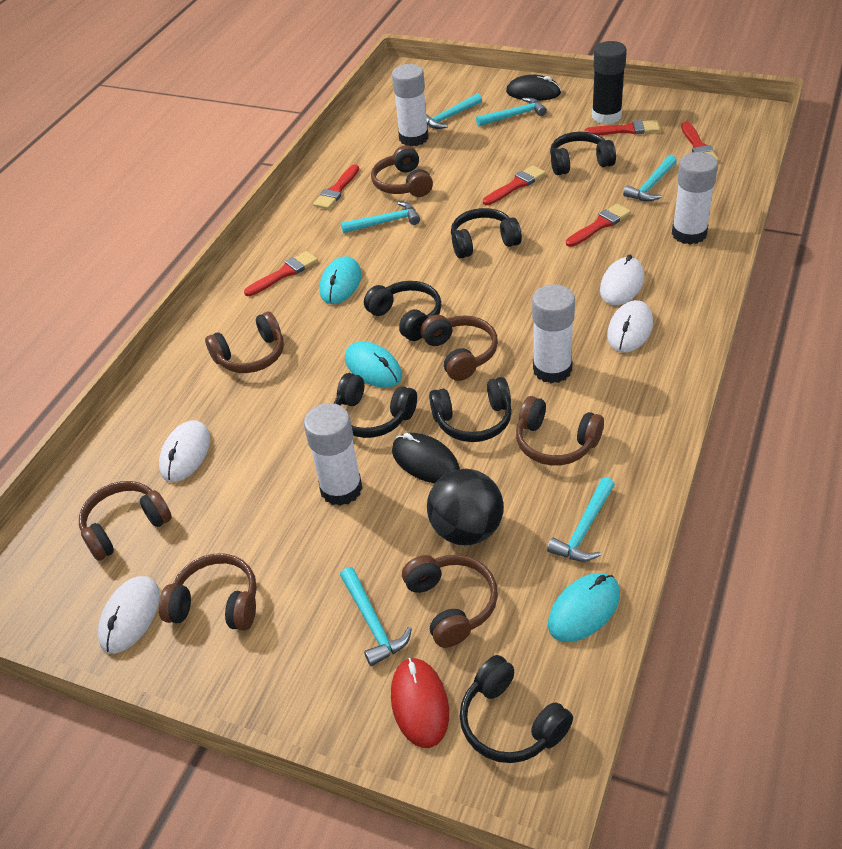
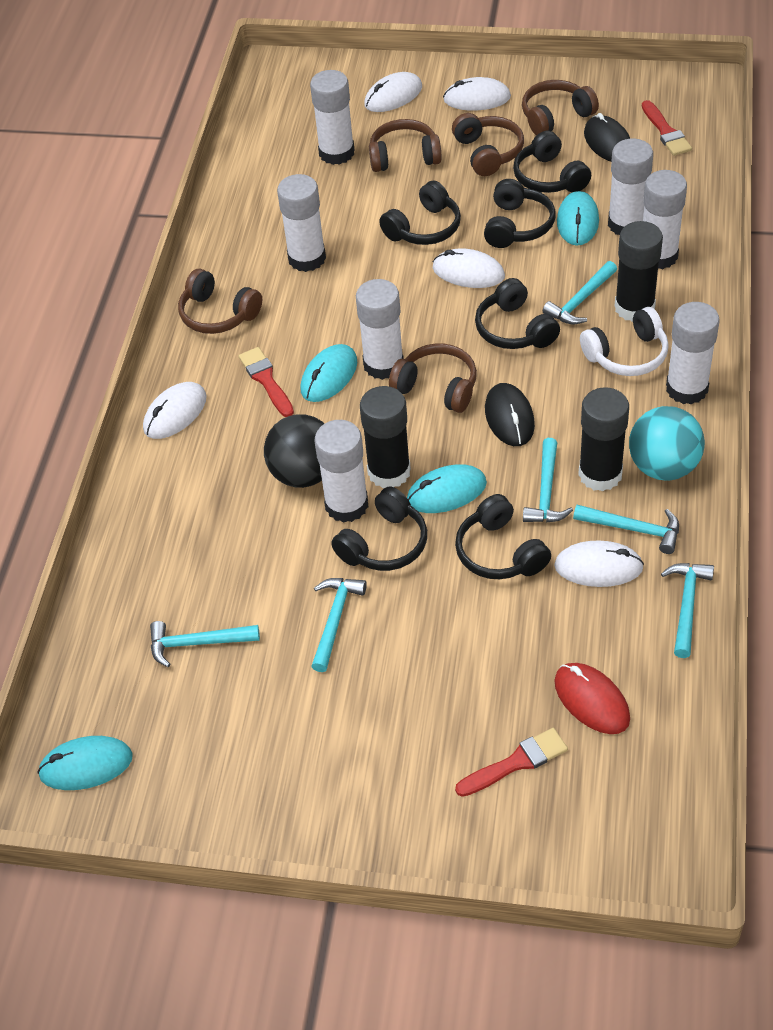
black glue stick: 1 -> 3
brown headphones: 7 -> 5
red brush: 6 -> 3
turquoise ball: 0 -> 1
turquoise mouse: 3 -> 4
white glue stick: 4 -> 7
white headphones: 0 -> 1
white mouse: 4 -> 5

